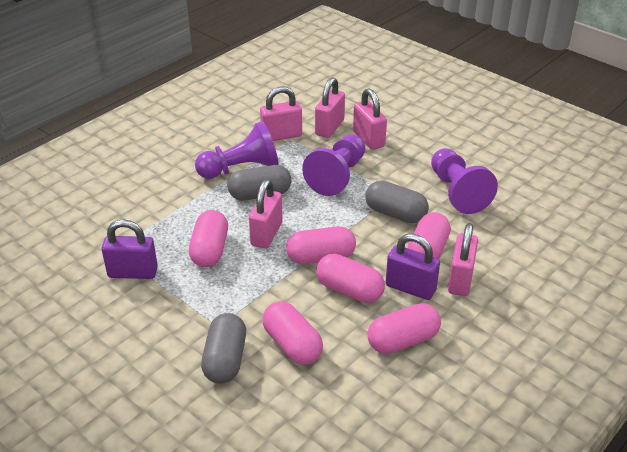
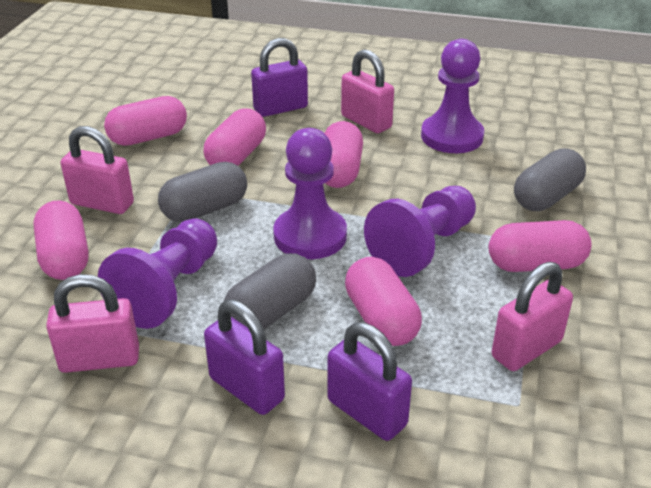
pink padlock: 5 -> 4
purple padlock: 2 -> 3
purple pawn: 3 -> 4

